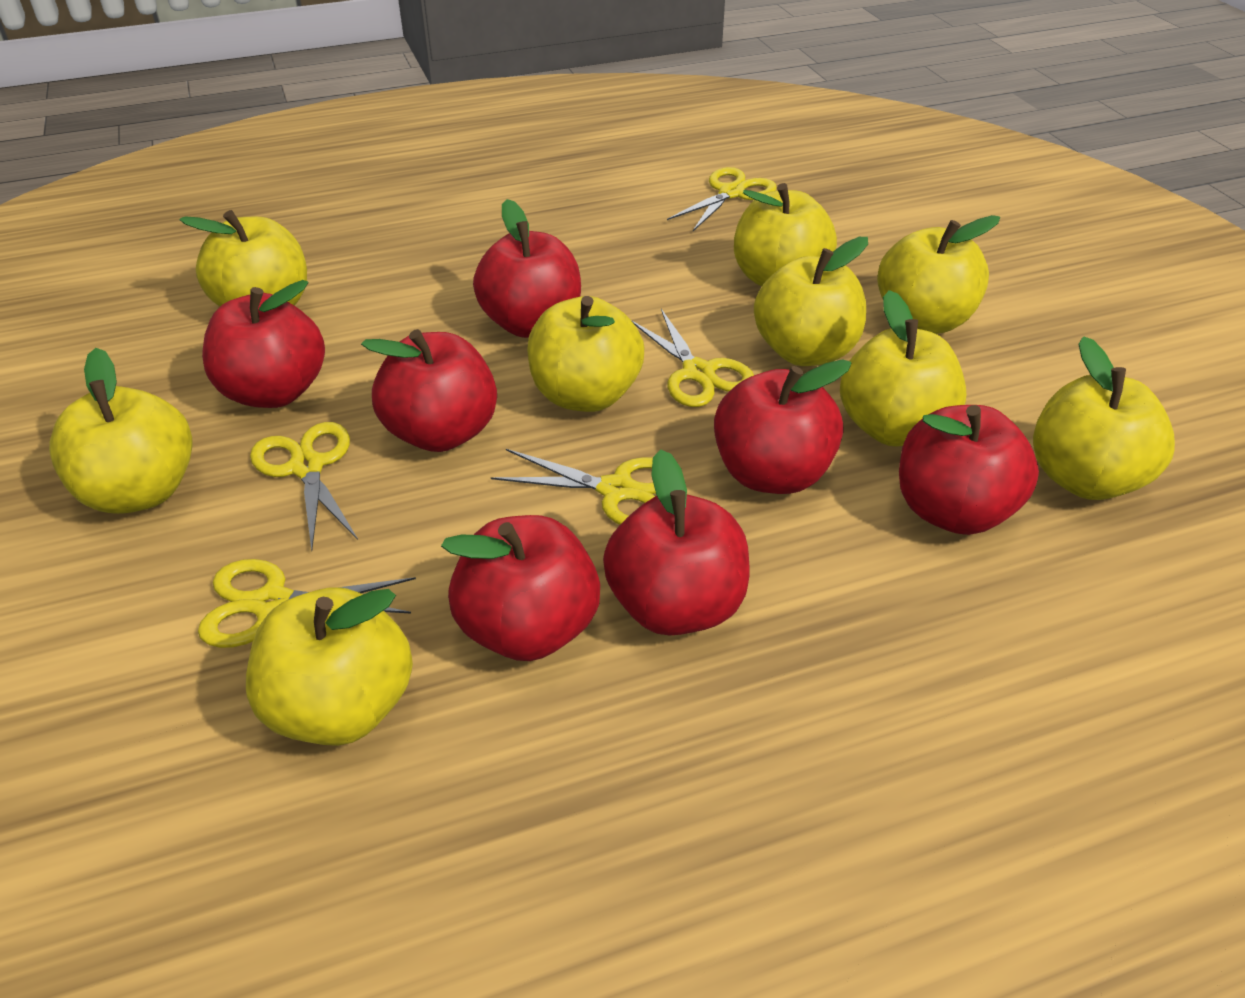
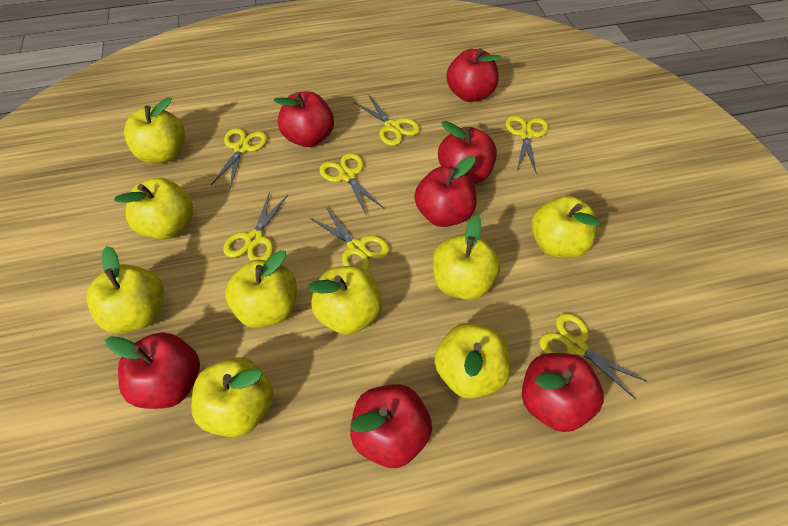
yellow scissors: 5 -> 7

